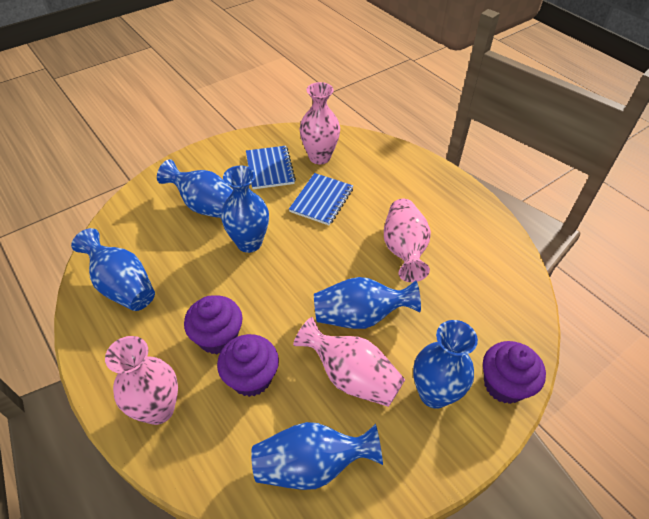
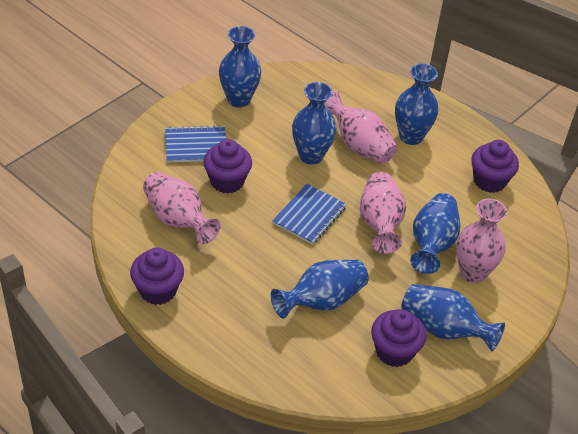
purple cupcake: 3 -> 4

